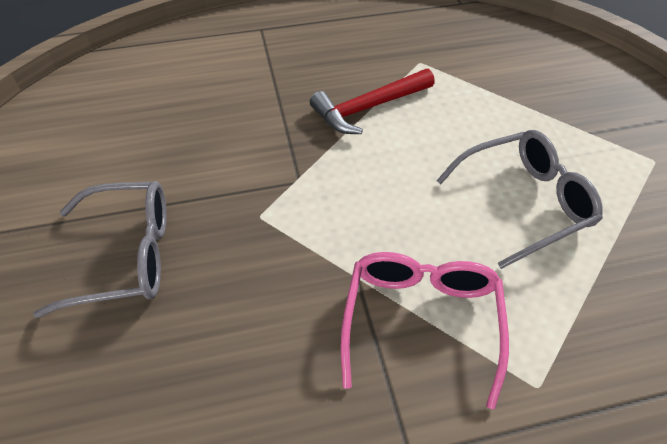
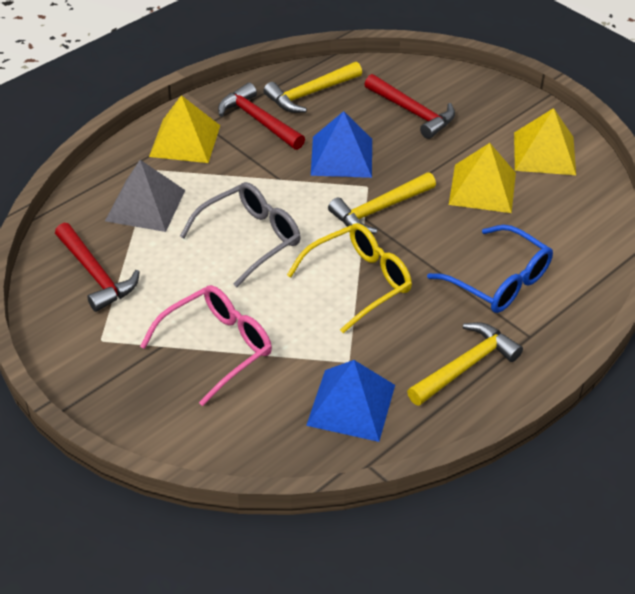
blue glasses: 0 -> 1
blue pyramid: 0 -> 2
grey glasses: 2 -> 1
grey pyramid: 0 -> 1
red hammer: 1 -> 3
yellow glasses: 0 -> 1
yellow hammer: 0 -> 3
yellow pyramid: 0 -> 3

